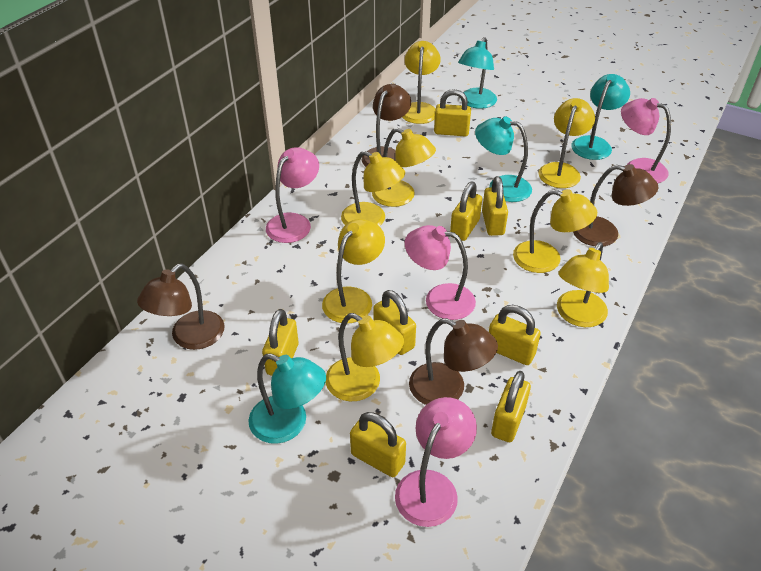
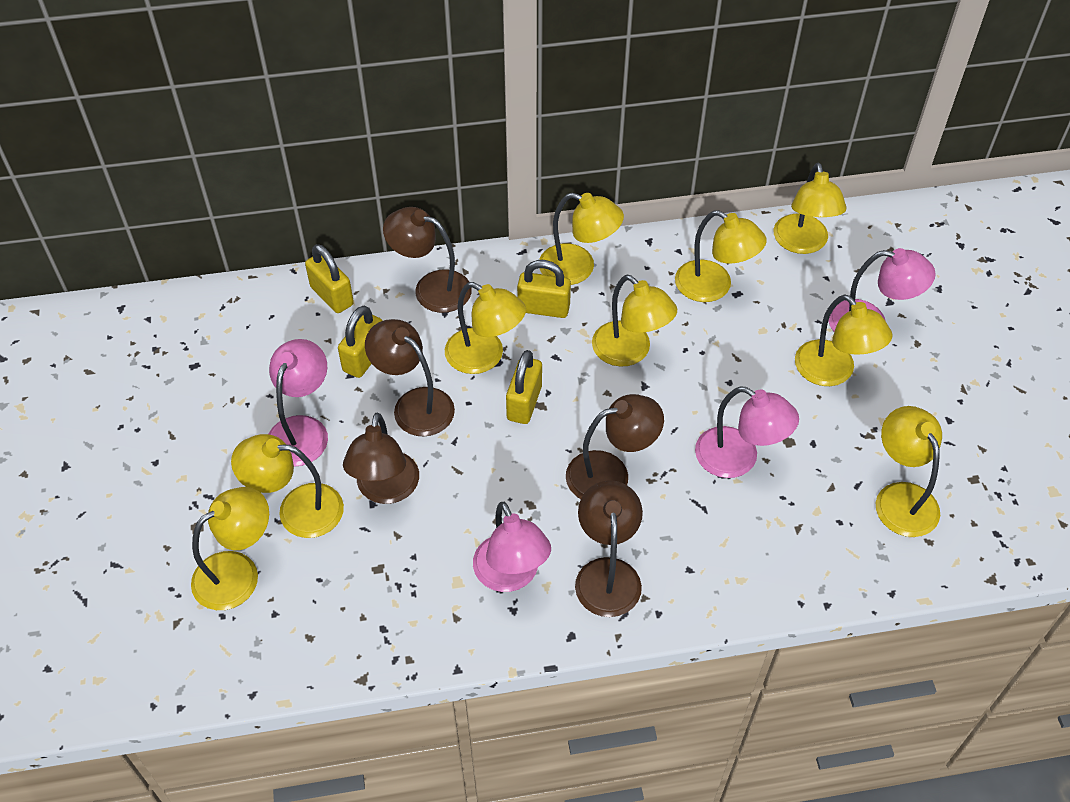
brown lamp: 4 -> 5
turquoise lamp: 4 -> 0
yellow lamp: 8 -> 9
yellow padlock: 8 -> 4

